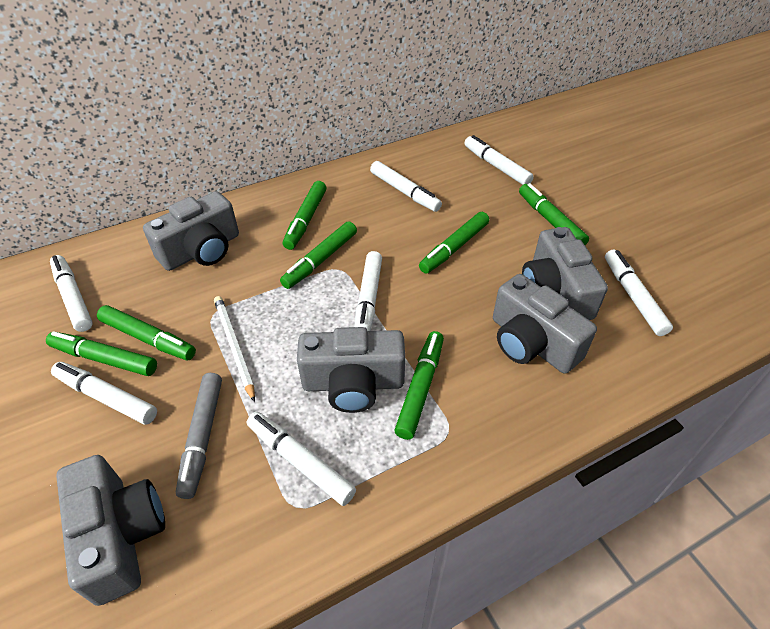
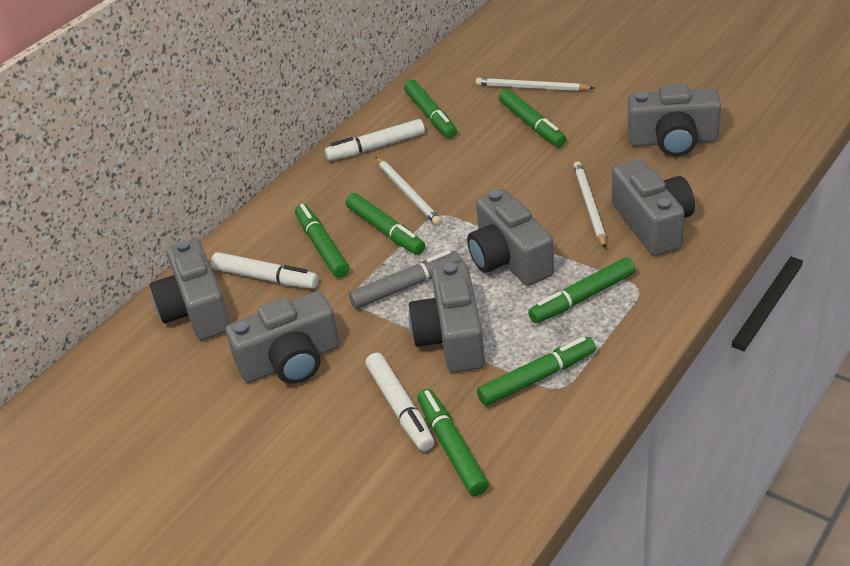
grey camera: 5 -> 6
white marker: 7 -> 3
white pencil: 1 -> 3

